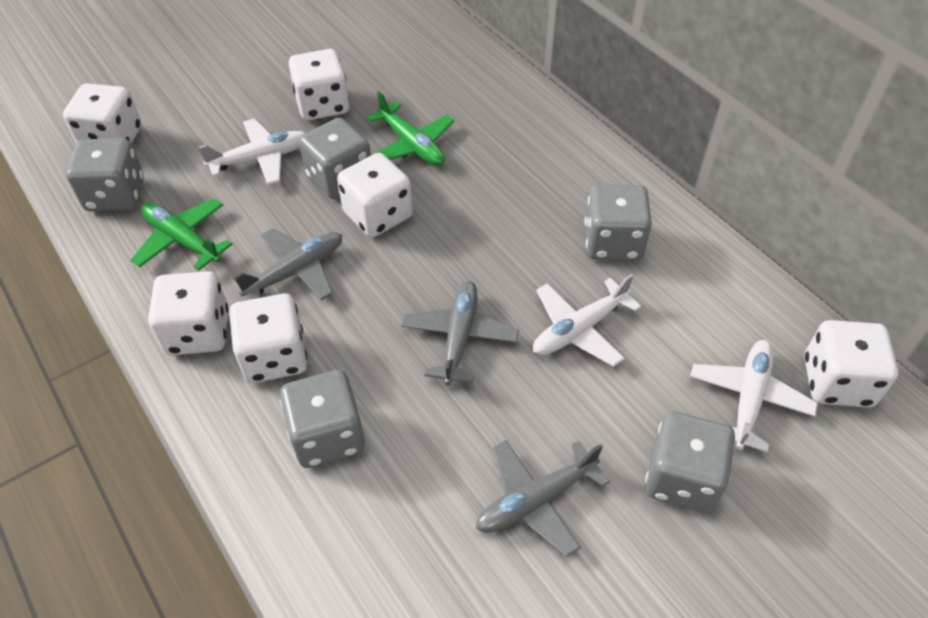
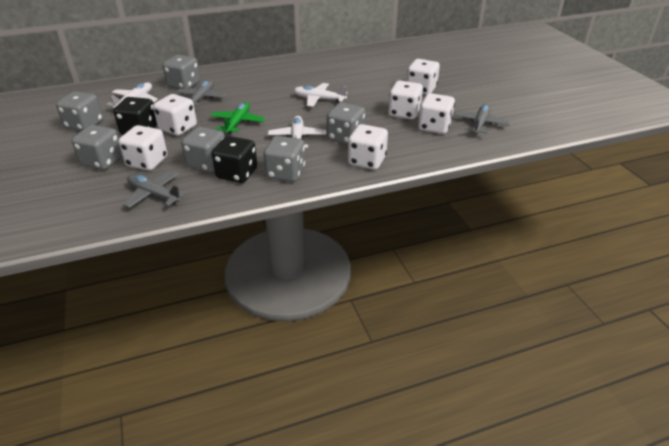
black dice: 0 -> 2
green plane: 2 -> 1
grey dice: 5 -> 6

